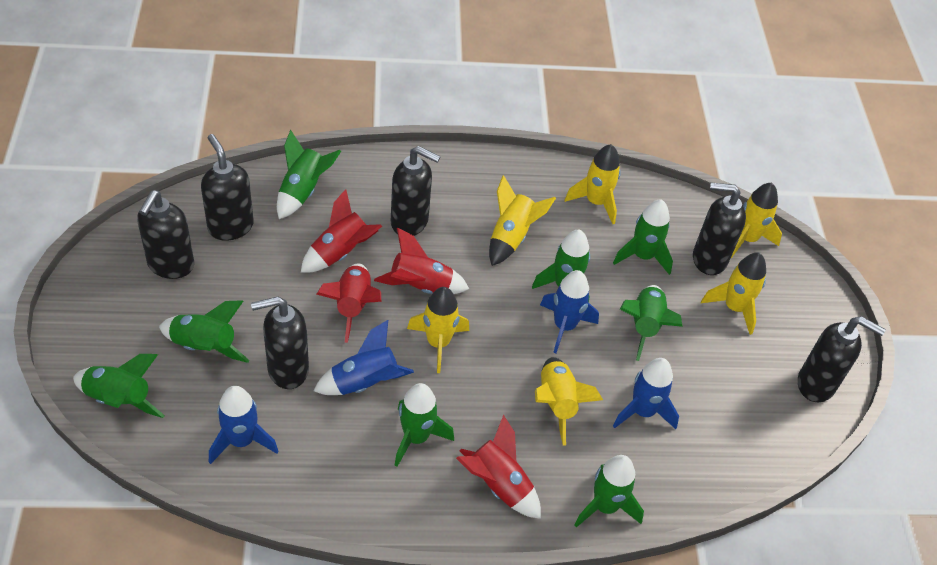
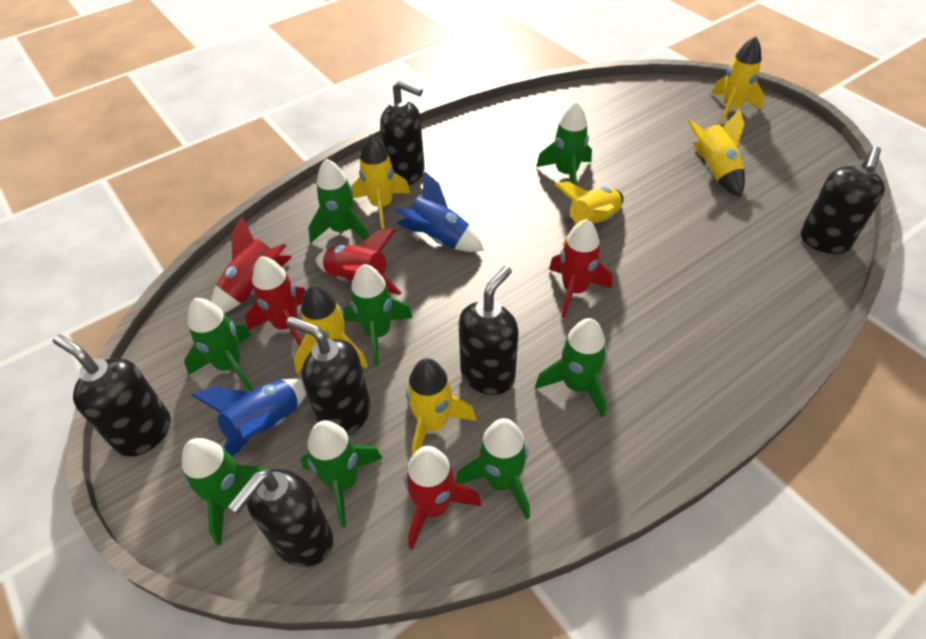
blue rocket: 4 -> 2
red rocket: 4 -> 5

